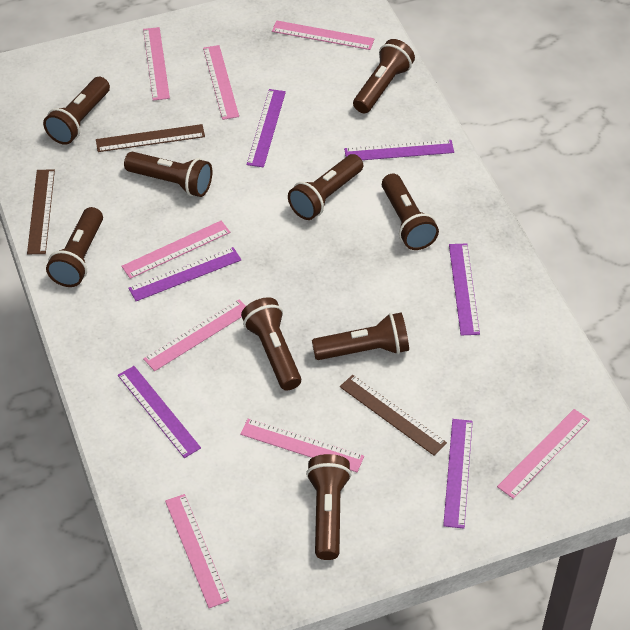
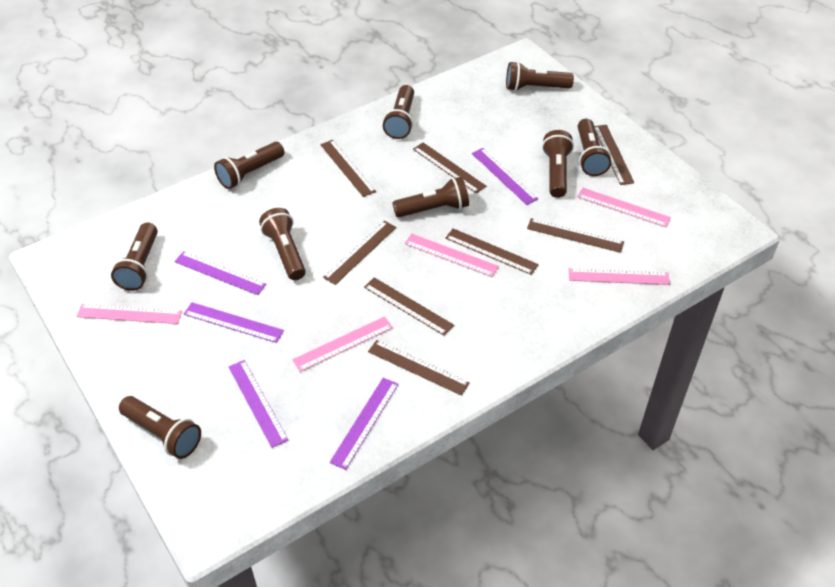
brown ruler: 3 -> 8
pink ruler: 8 -> 5
purple ruler: 6 -> 5

